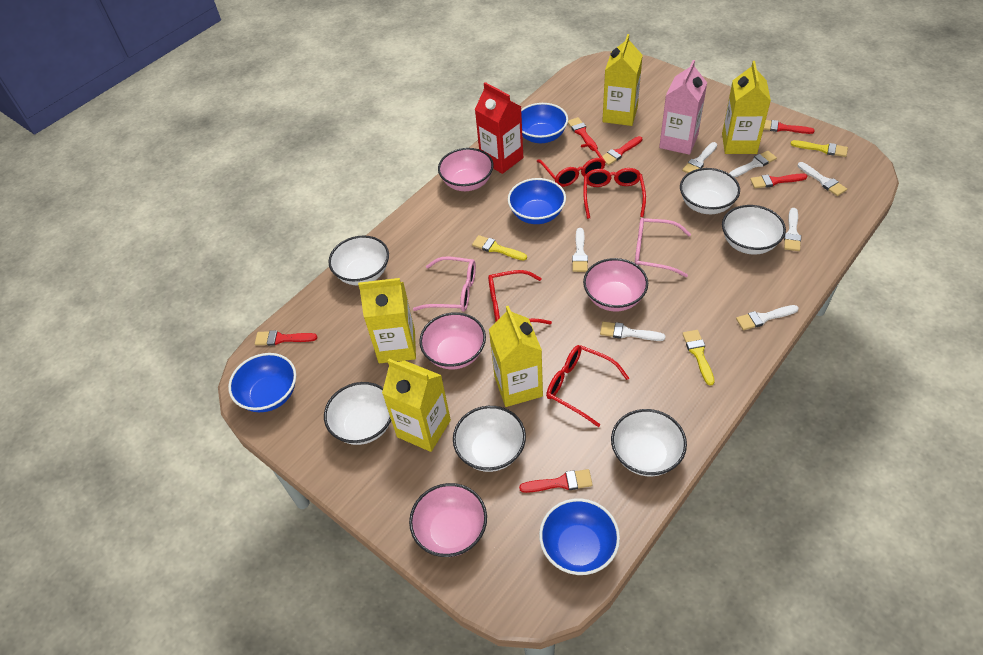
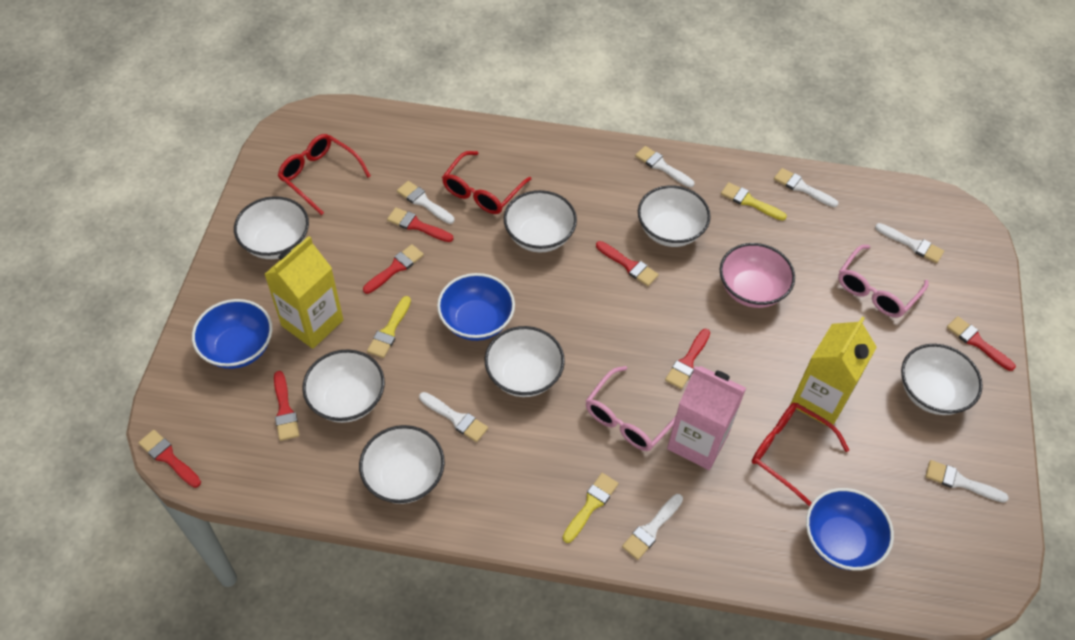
blue bowl: 4 -> 3
pink bowl: 4 -> 1
red brush: 6 -> 7
red carton: 1 -> 0
red glasses: 4 -> 3
white bowl: 6 -> 7
yellow carton: 5 -> 2

